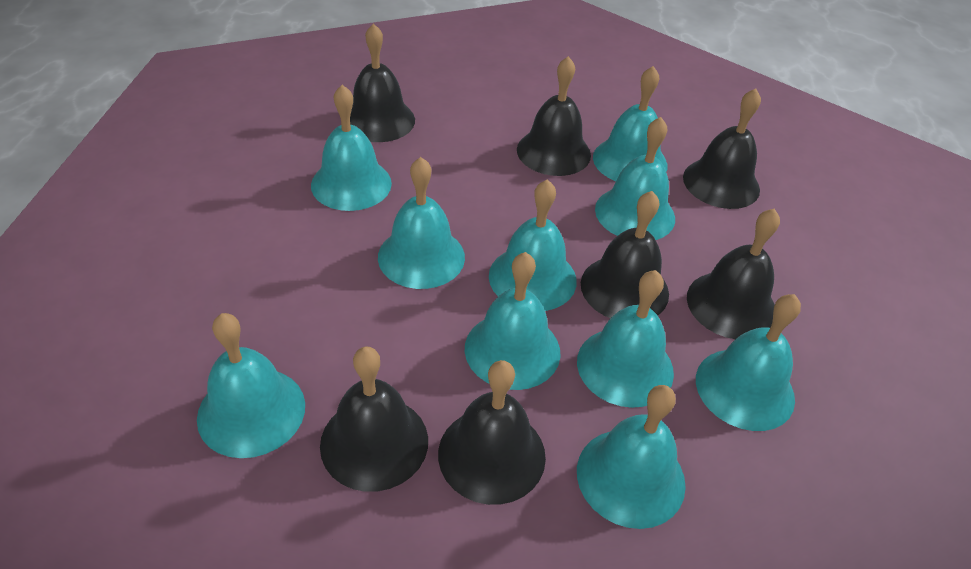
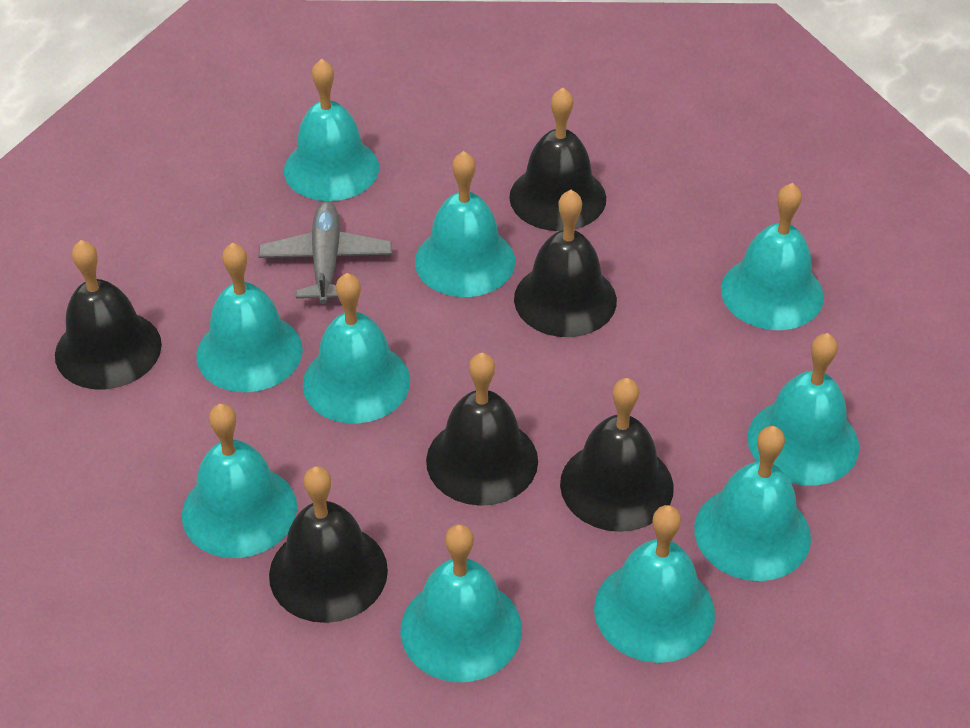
black bell: 7 -> 6
grey plane: 0 -> 1

